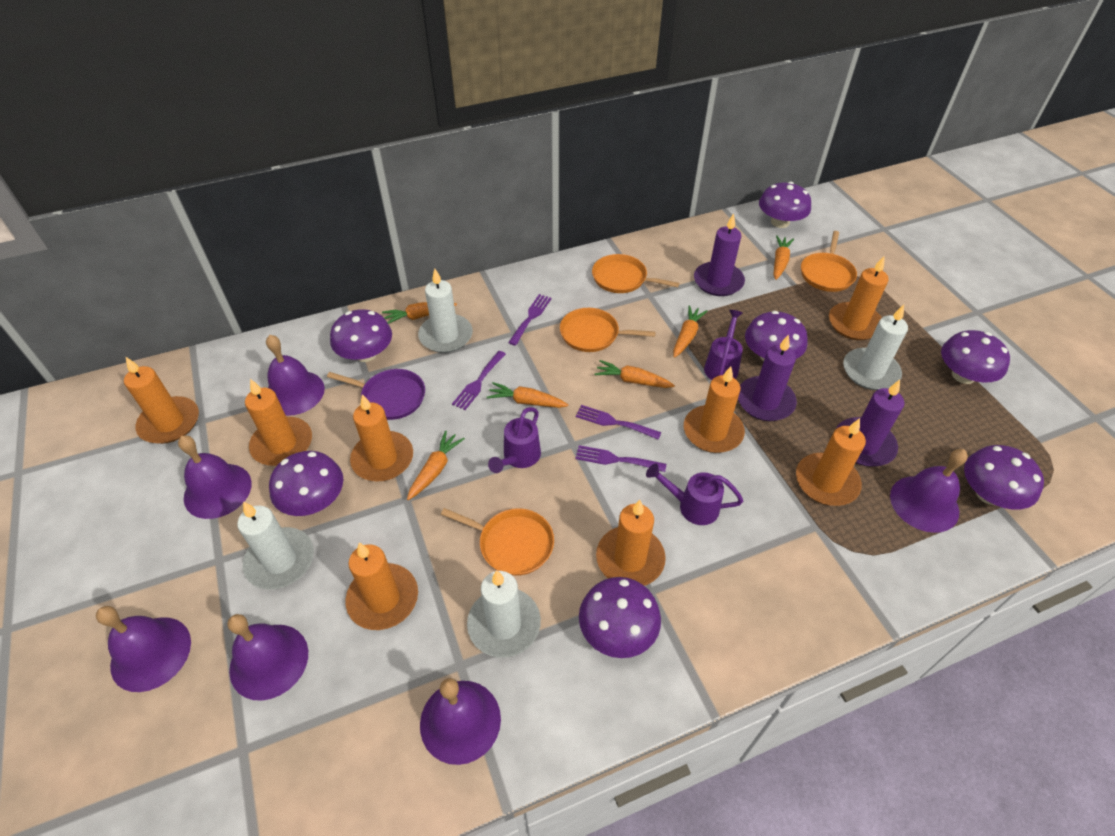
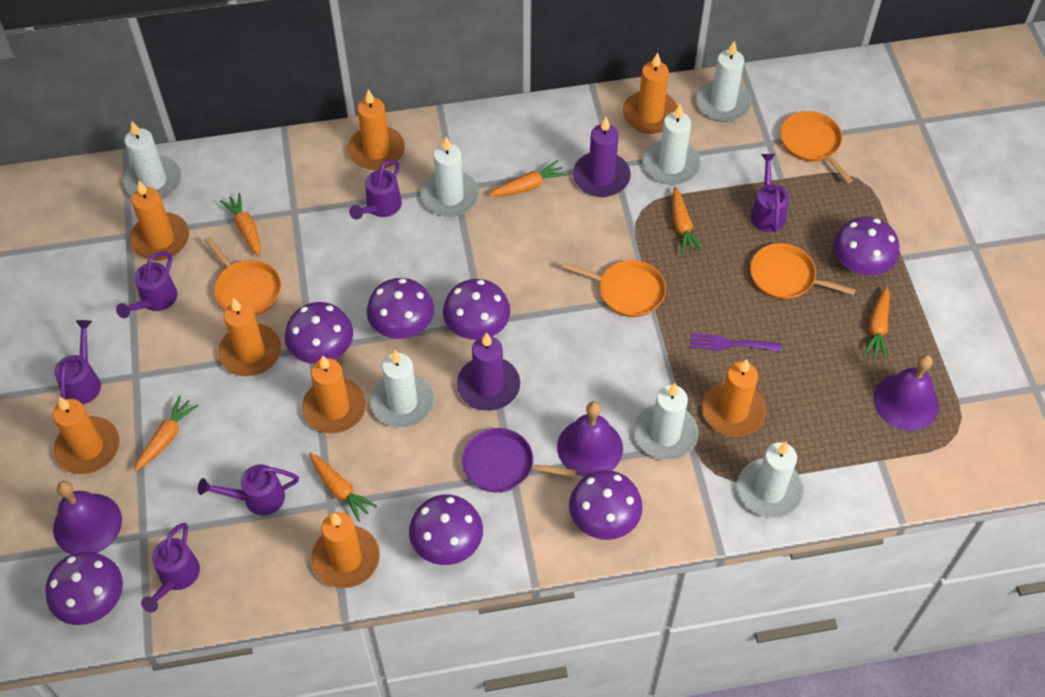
purple bell: 6 -> 3
purple candle: 3 -> 2
purple fork: 4 -> 1
purple watering can: 3 -> 6
white candle: 4 -> 7

